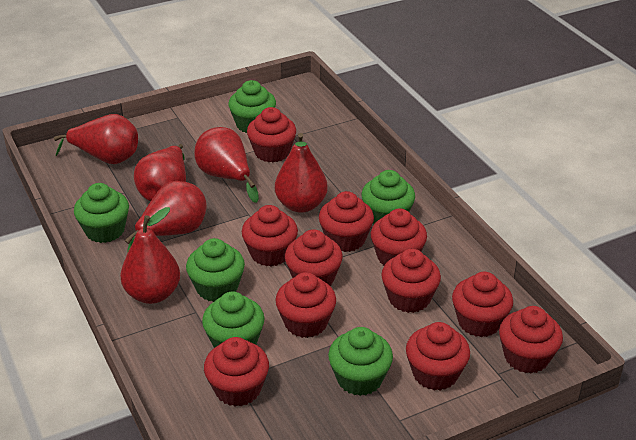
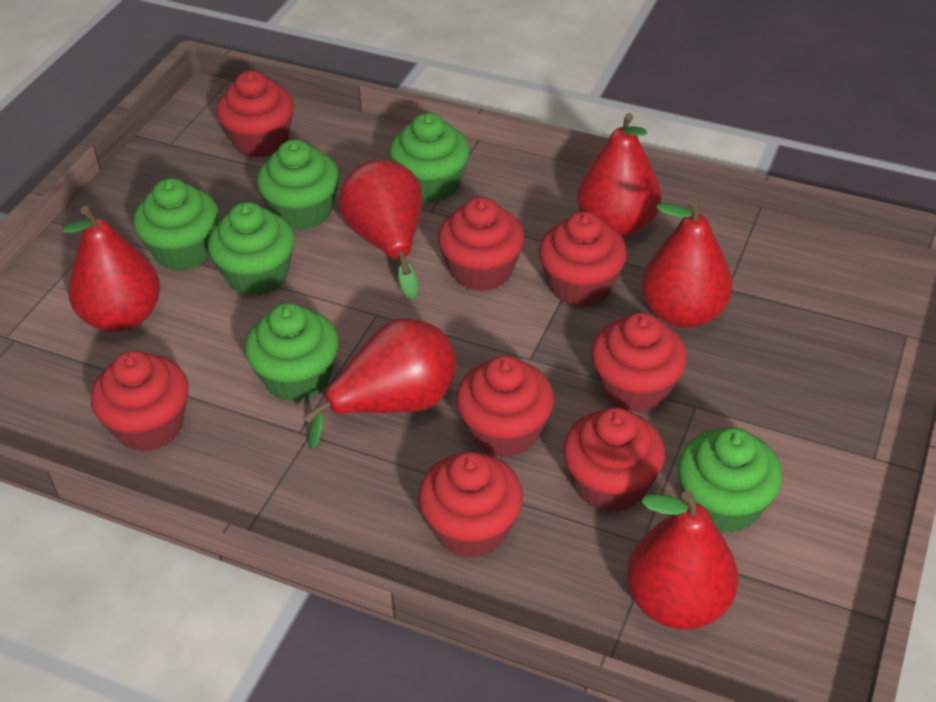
red cupcake: 11 -> 8

